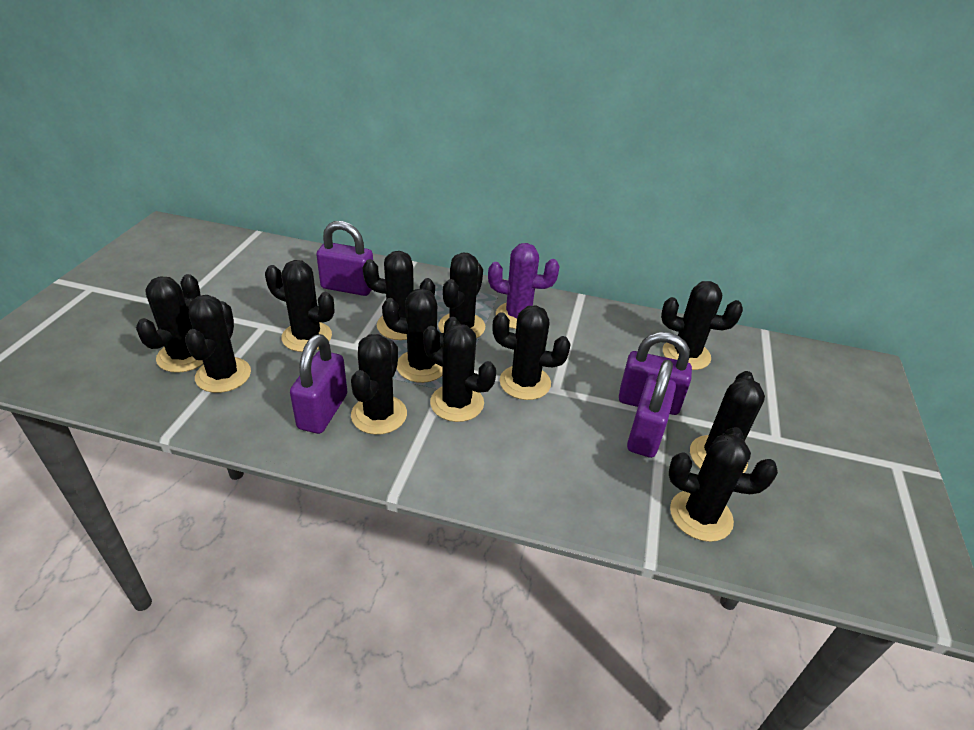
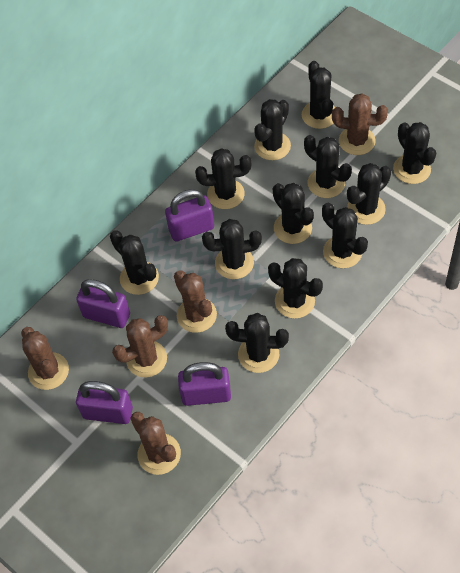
brown cactus: 0 -> 5
purple cactus: 1 -> 0

